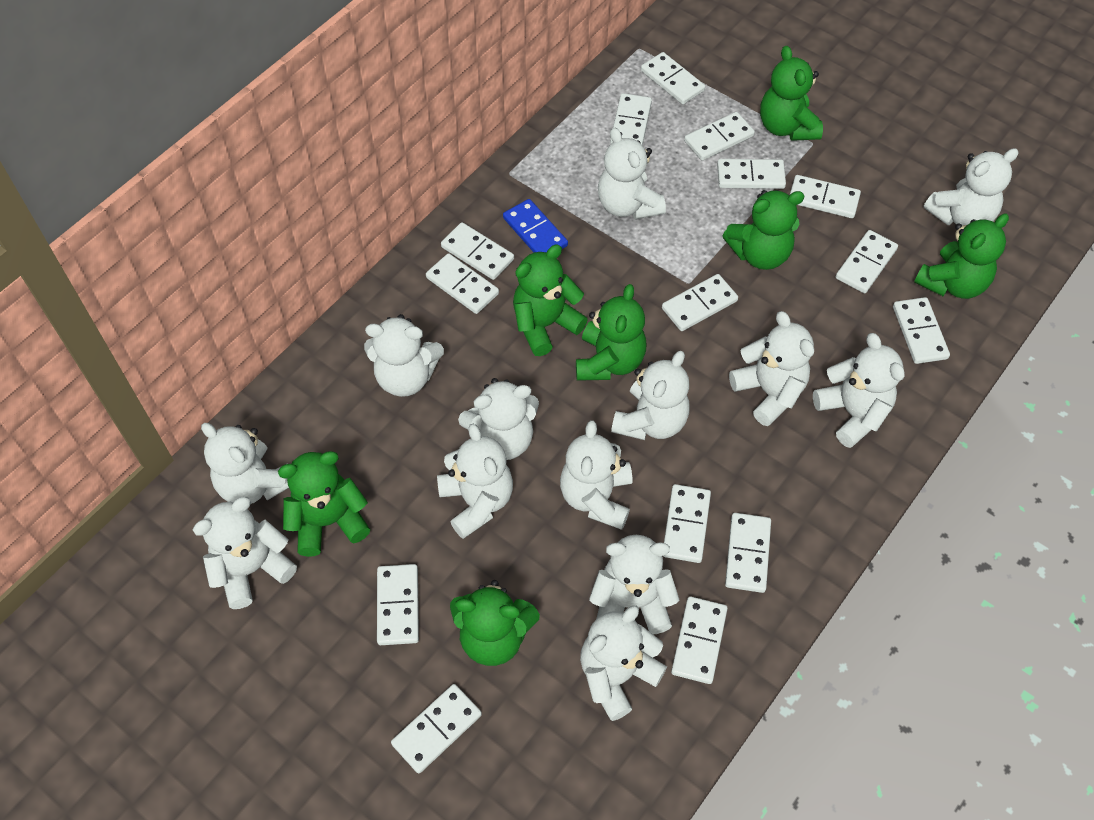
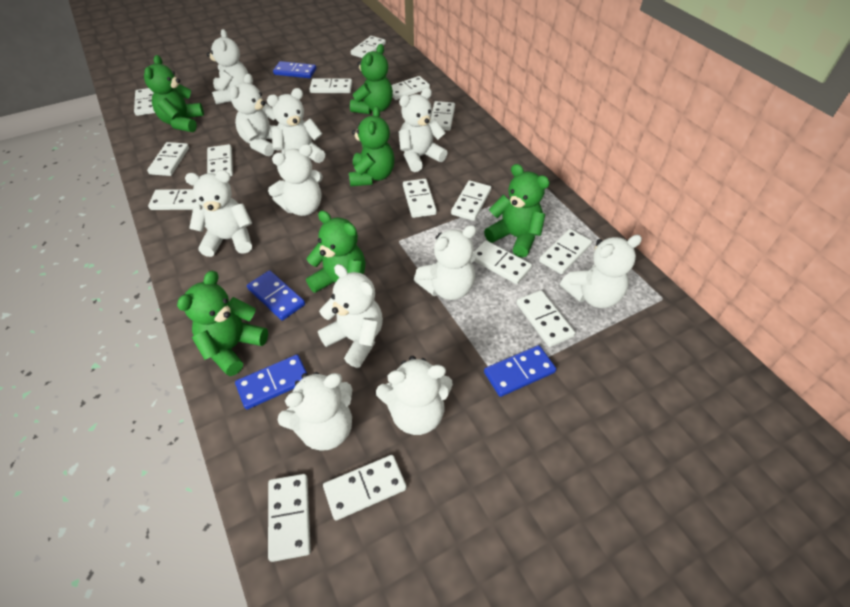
blue domino: 1 -> 4
green teddy bear: 7 -> 6
white teddy bear: 13 -> 11

